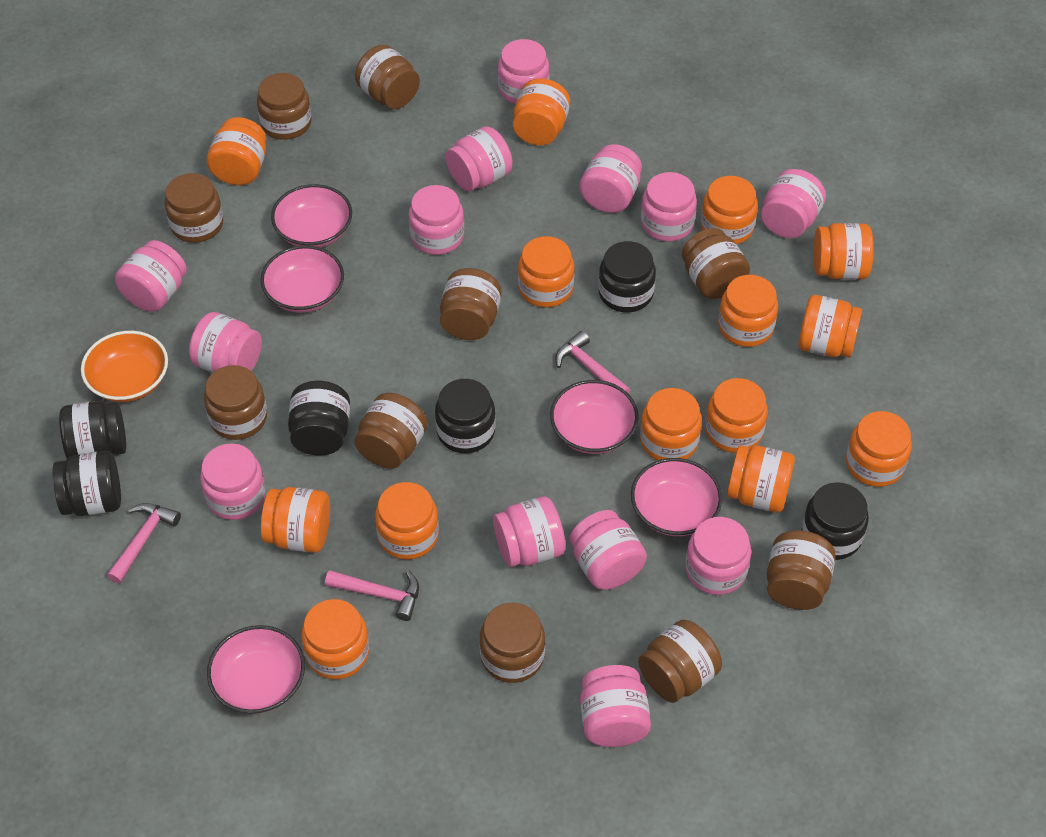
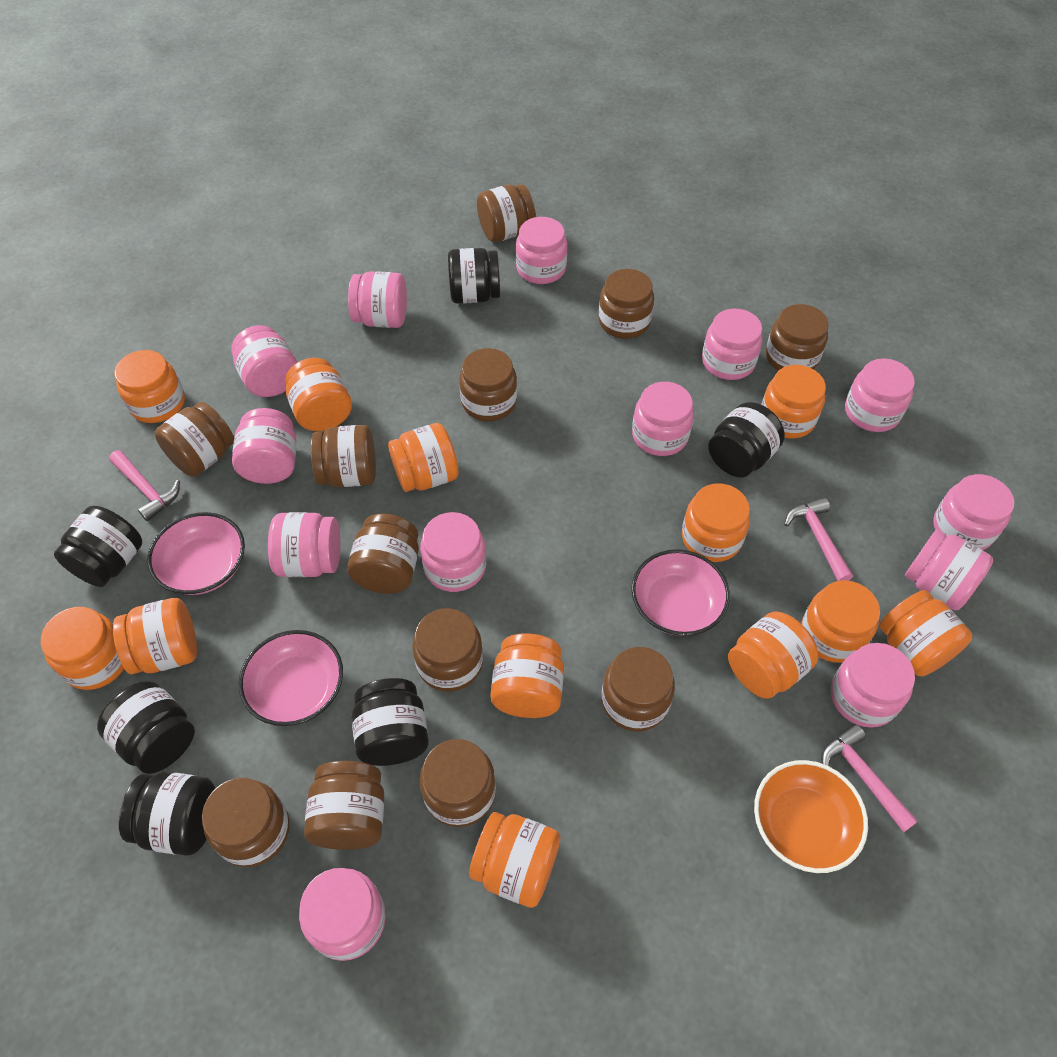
brown jar: 10 -> 12
orange jar: 14 -> 12
pink bowl: 5 -> 3

